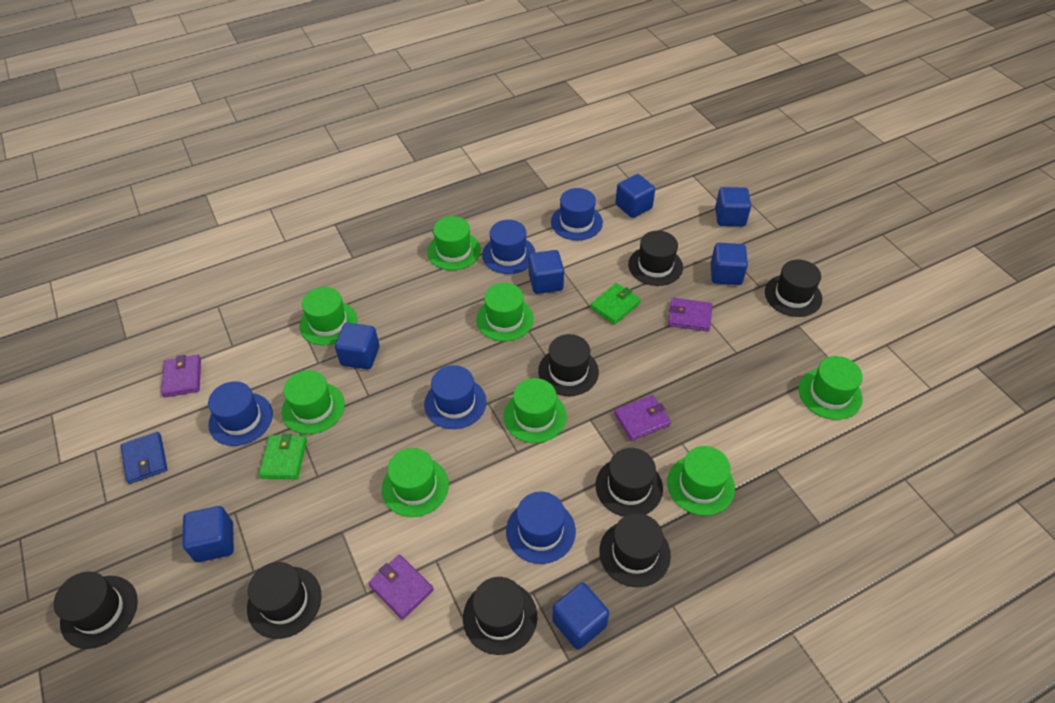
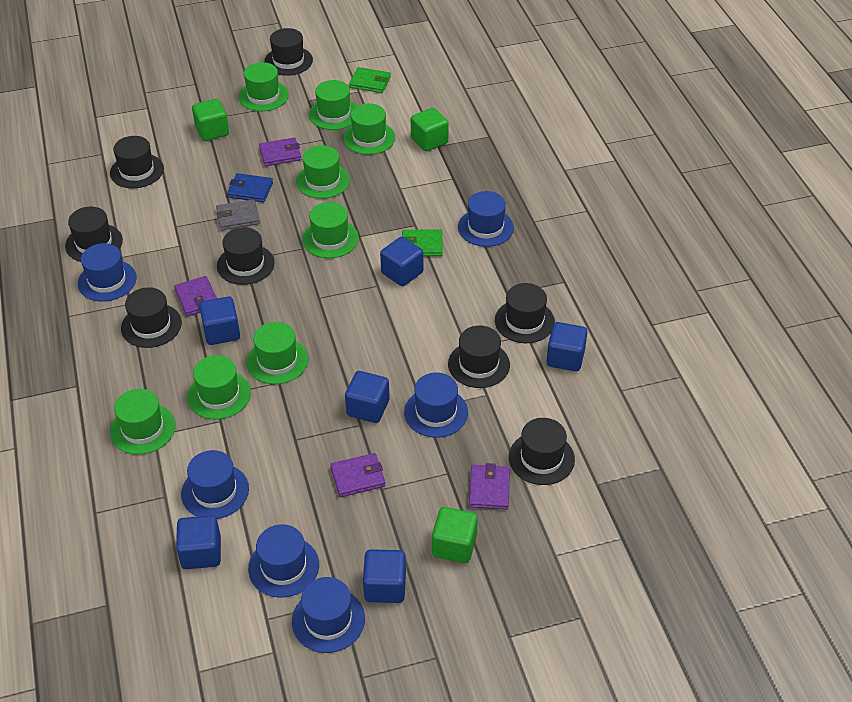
blue cube: 7 -> 6
blue hat: 5 -> 6
green cube: 0 -> 3
grey wallet: 0 -> 1

